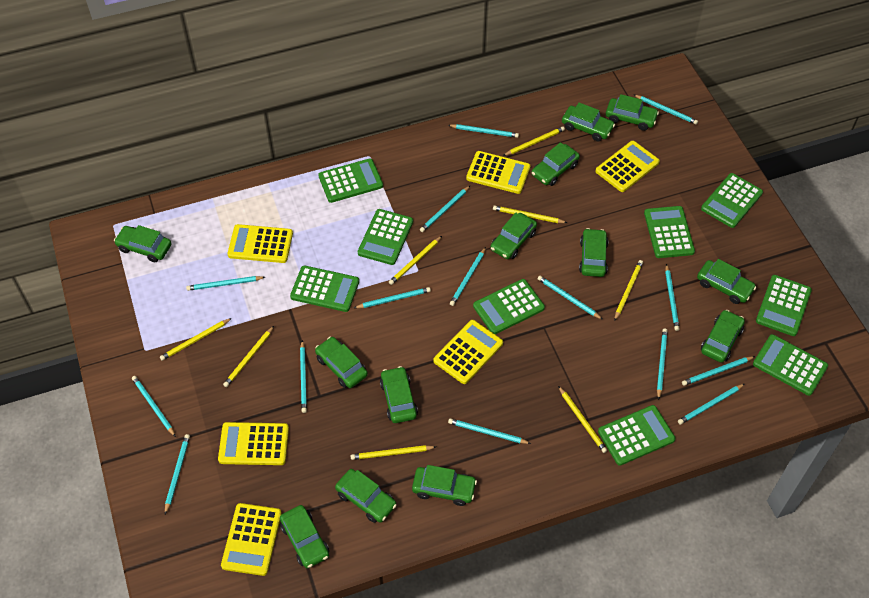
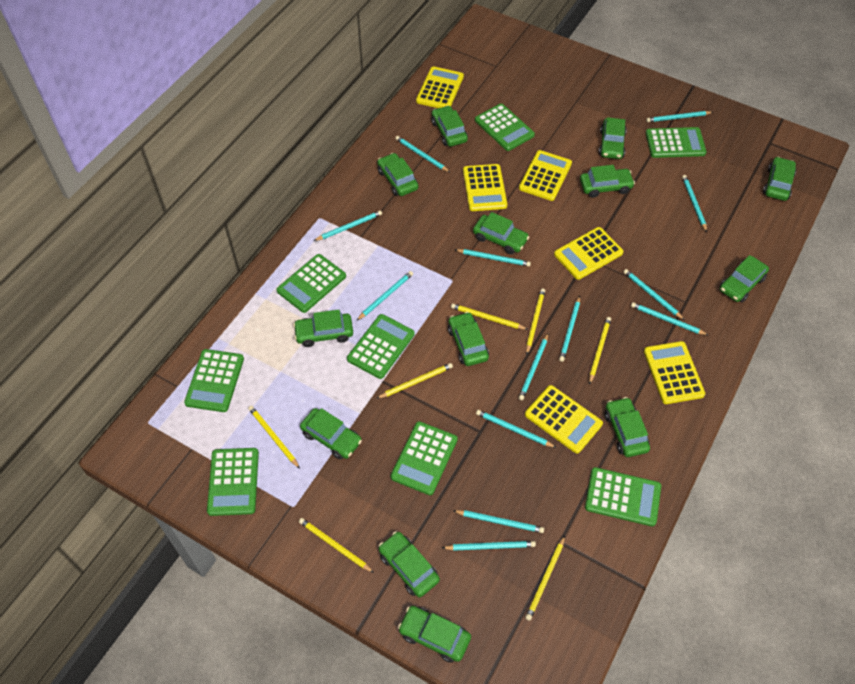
green calculator: 9 -> 8
turquoise pencil: 15 -> 13
yellow pencil: 8 -> 7

